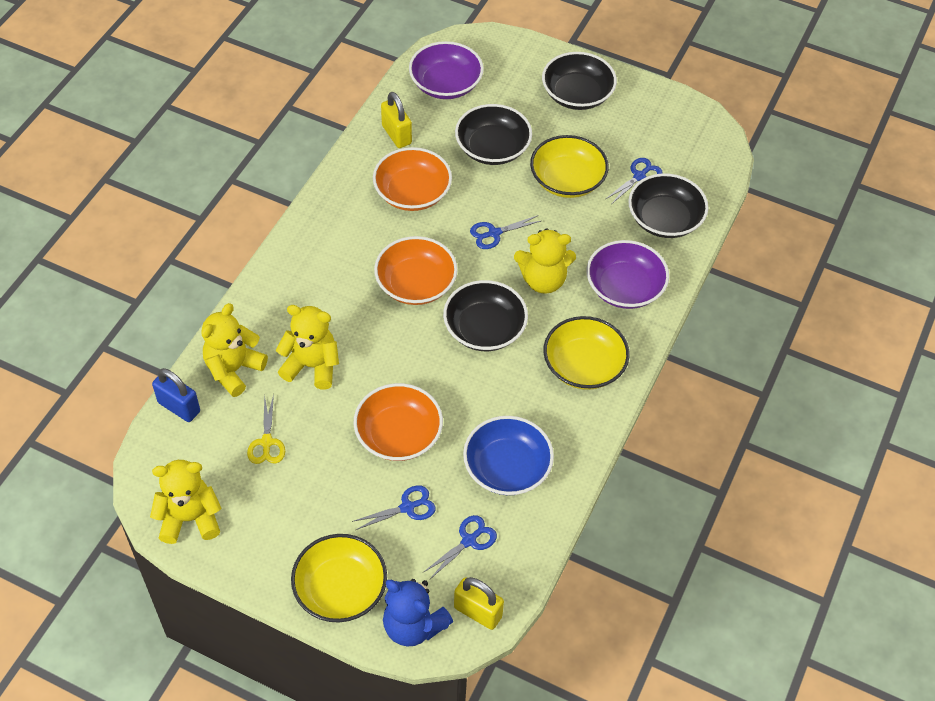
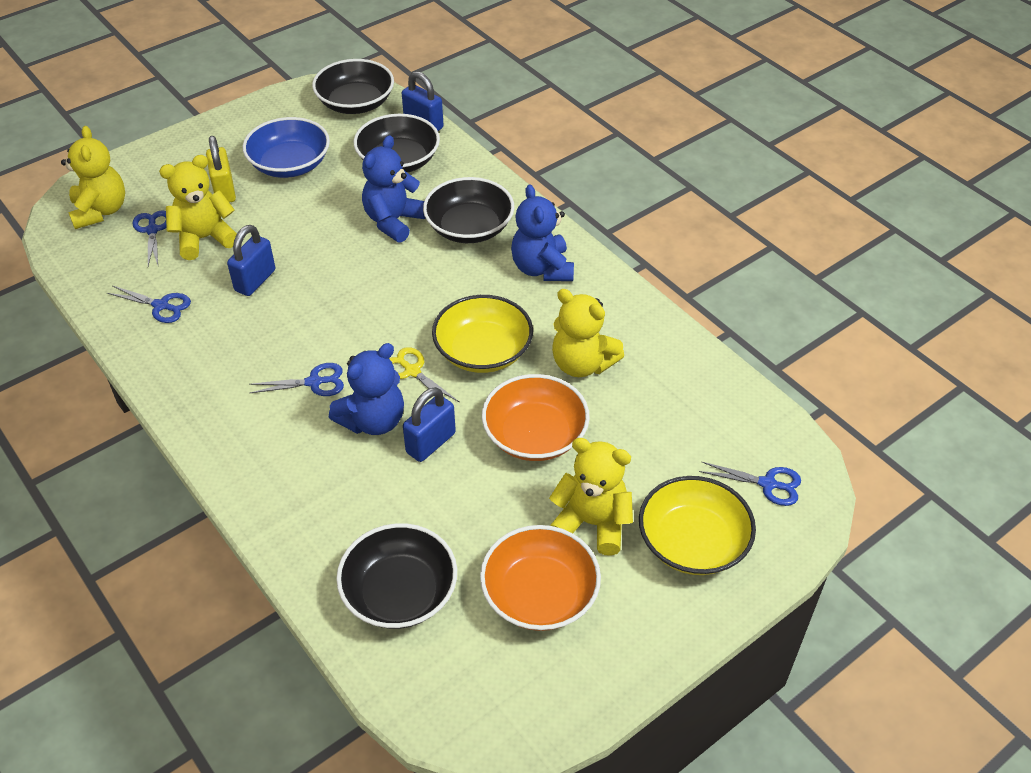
blue padlock: 1 -> 3
blue teddy bear: 1 -> 3
orange bowl: 3 -> 2
purple bowl: 2 -> 0
yellow bowl: 3 -> 2
yellow padlock: 2 -> 1

